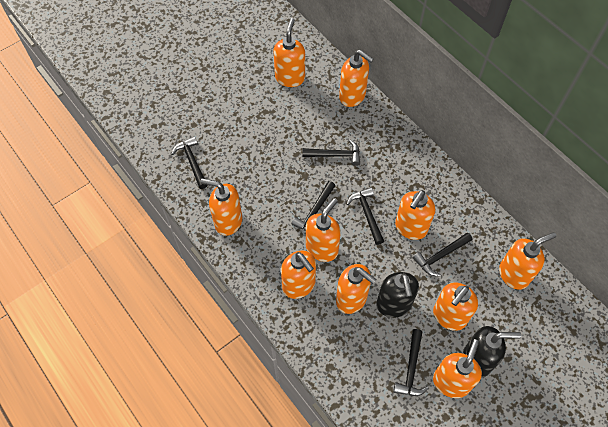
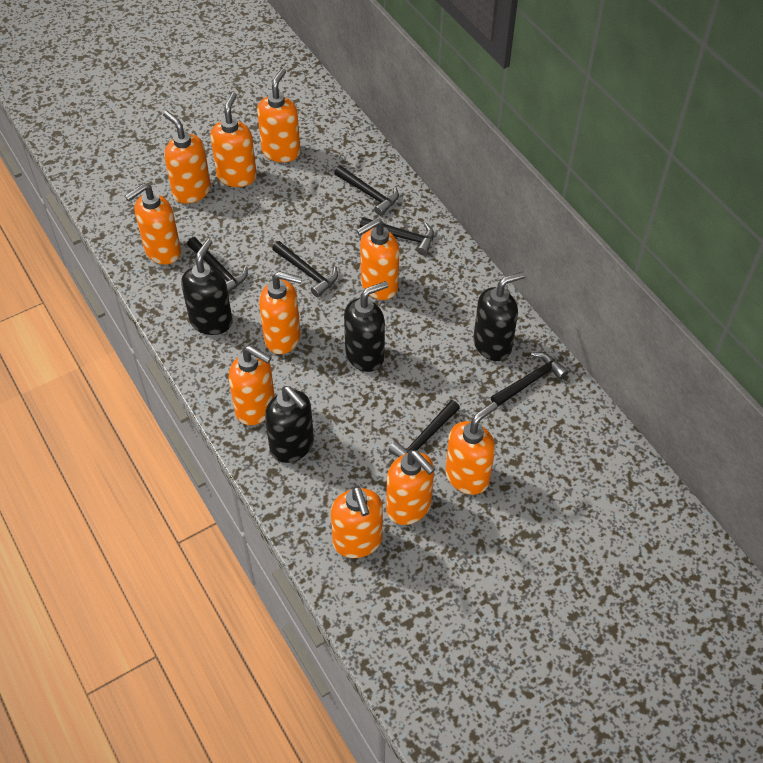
black soap dispenser: 2 -> 4

